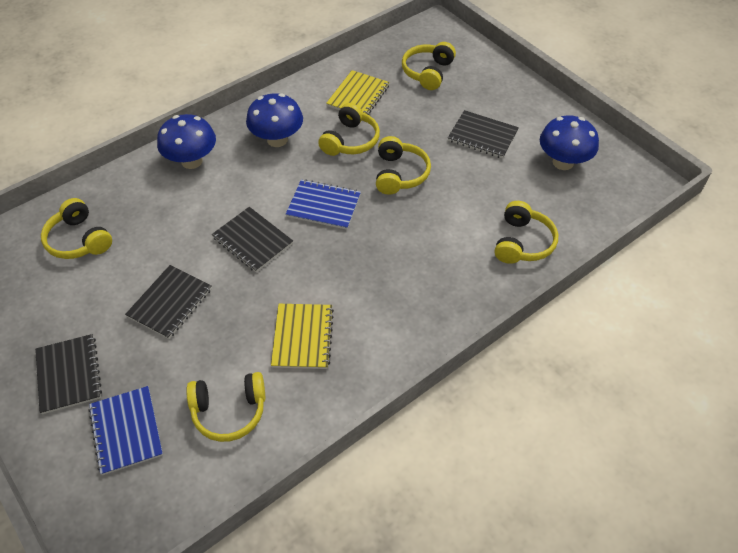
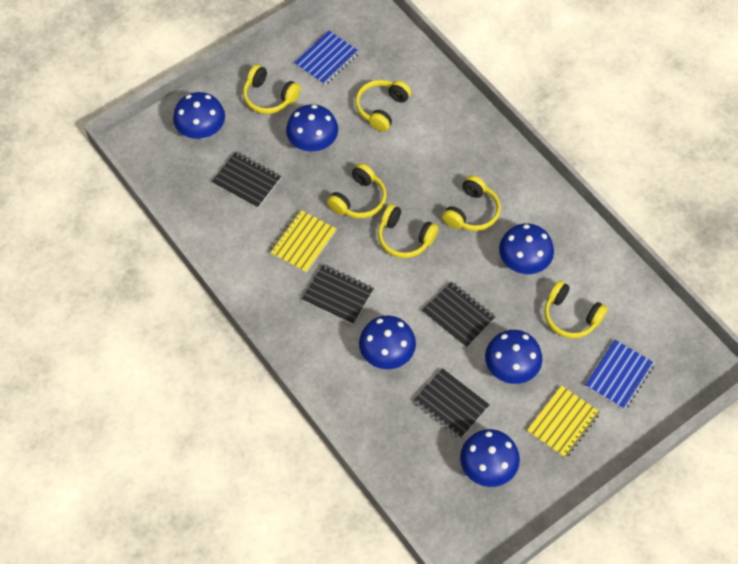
blue mushroom: 3 -> 6

